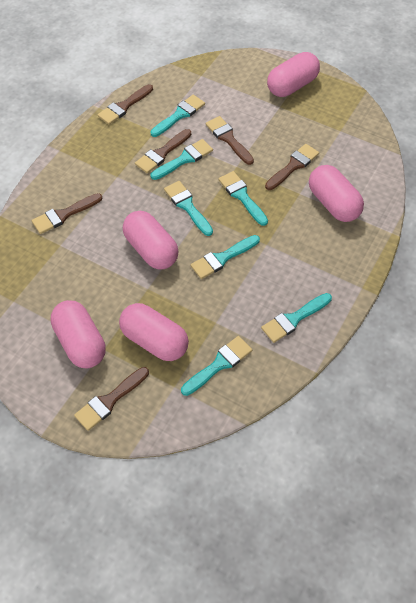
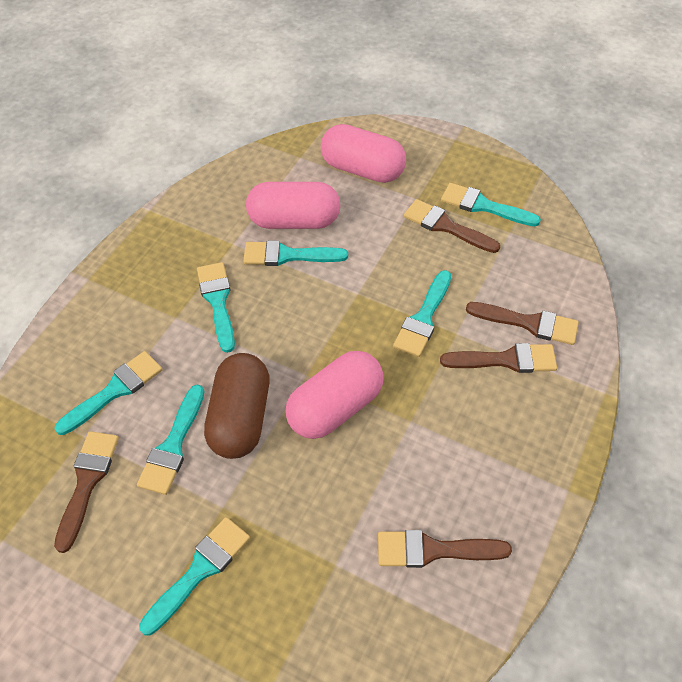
brown brush: 6 -> 5
brown capsule: 0 -> 1
pink capsule: 5 -> 3

